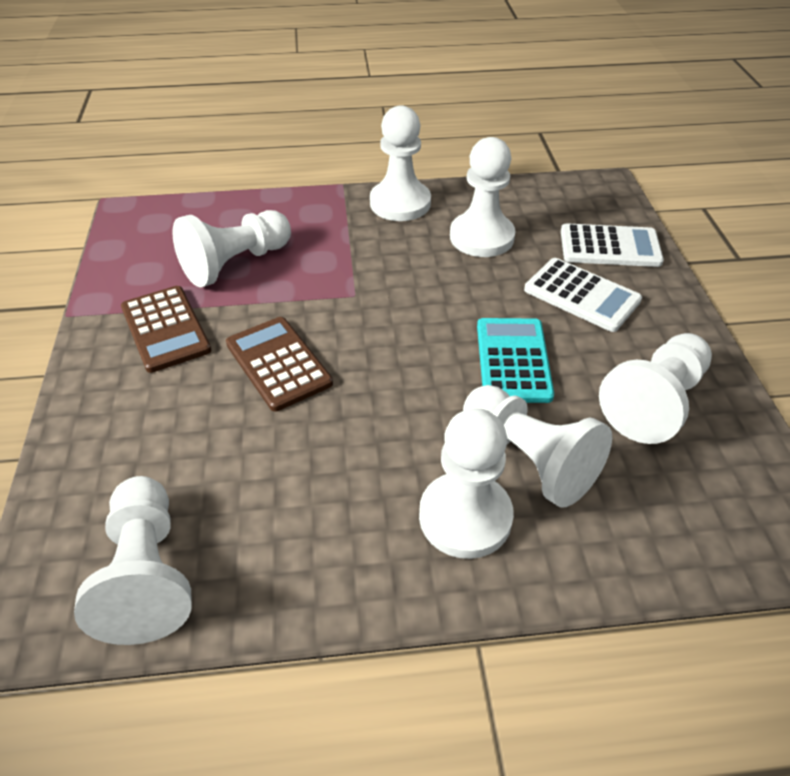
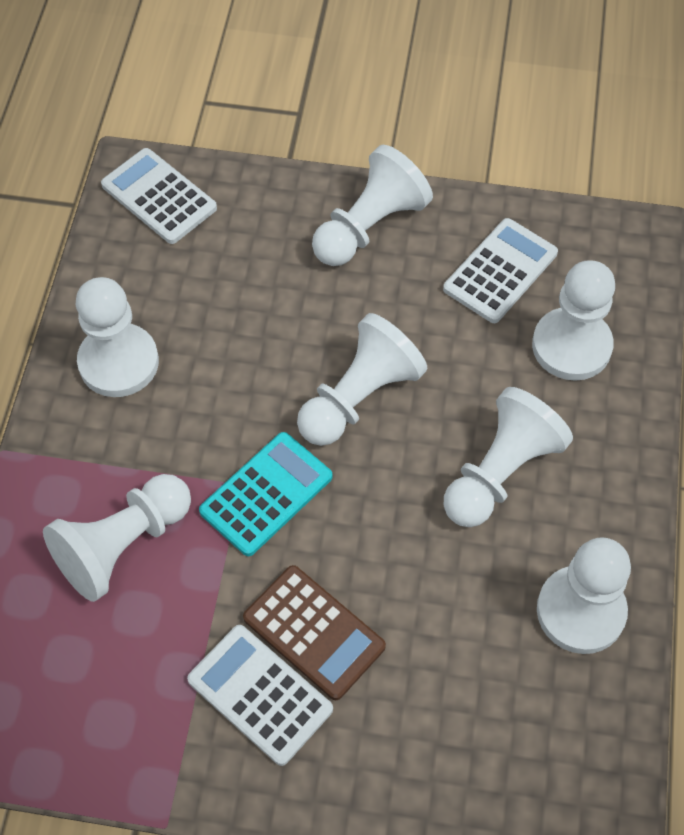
brown calculator: 2 -> 1
white calculator: 2 -> 3

